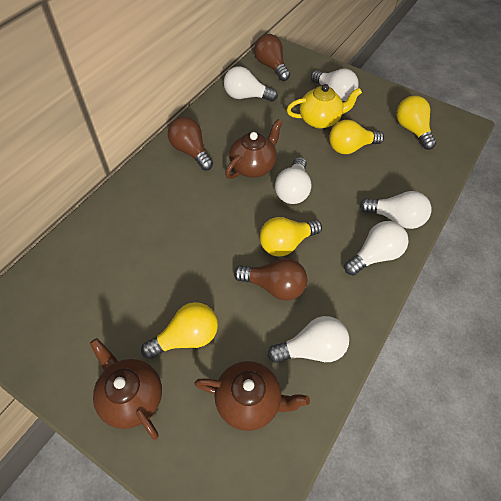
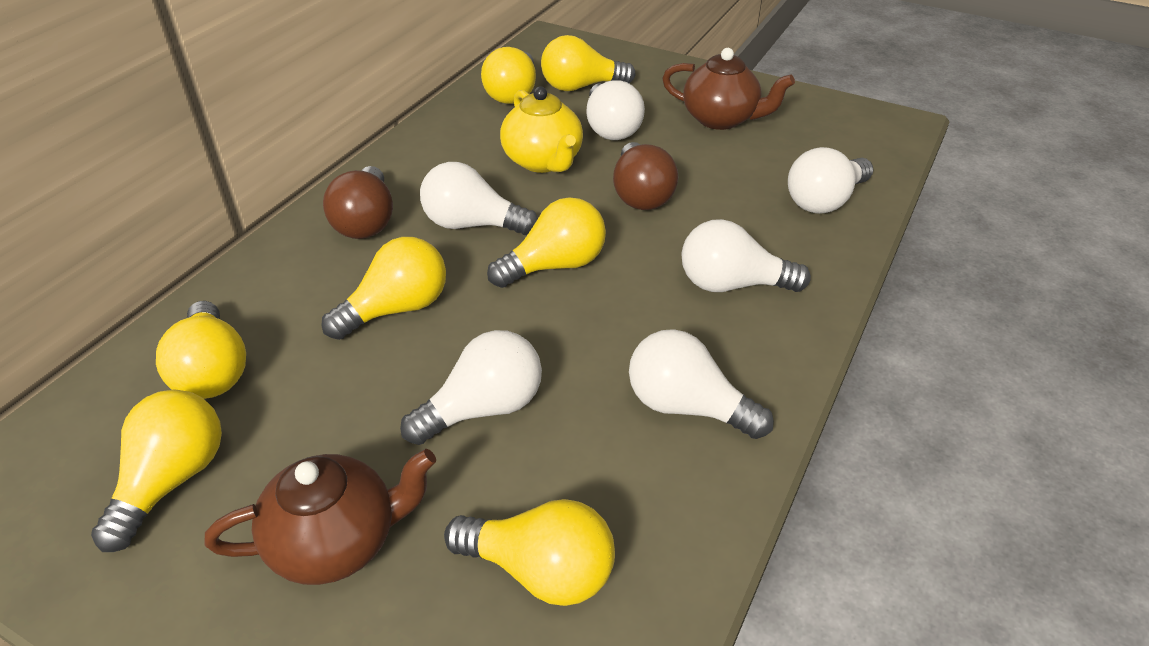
brown light bulb: 3 -> 2
brown teapot: 3 -> 2
yellow light bulb: 4 -> 7

